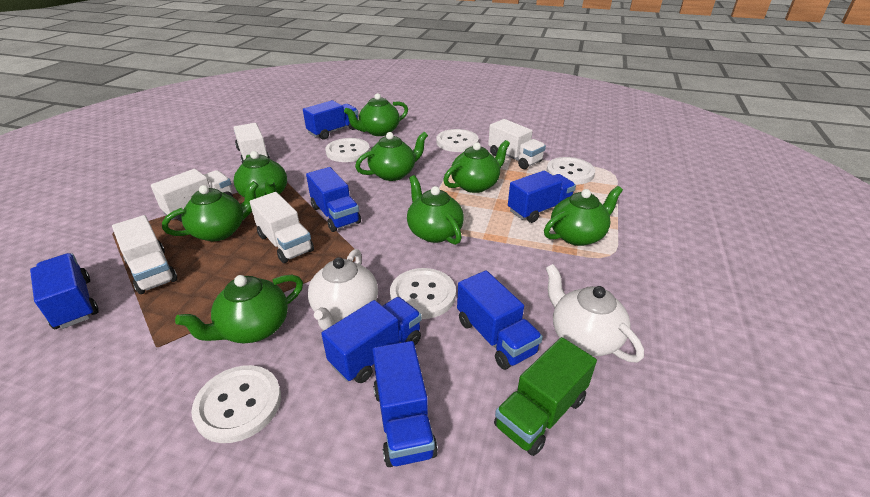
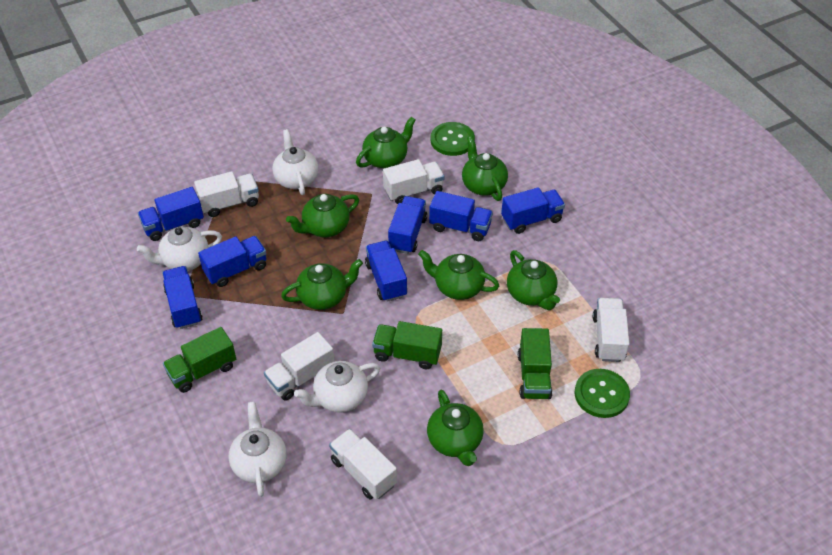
green button: 0 -> 2
green teapot: 8 -> 7
green truck: 1 -> 3
white button: 5 -> 0
white teapot: 2 -> 4

